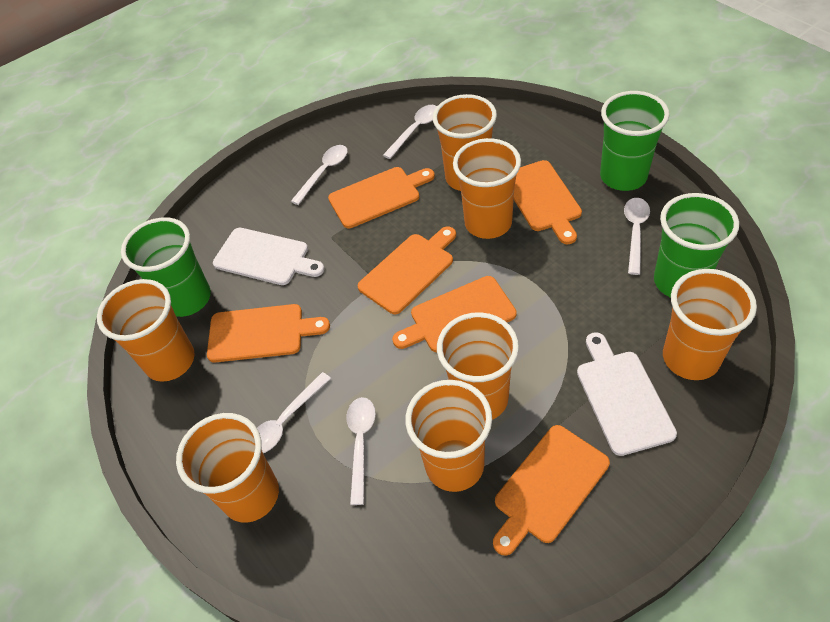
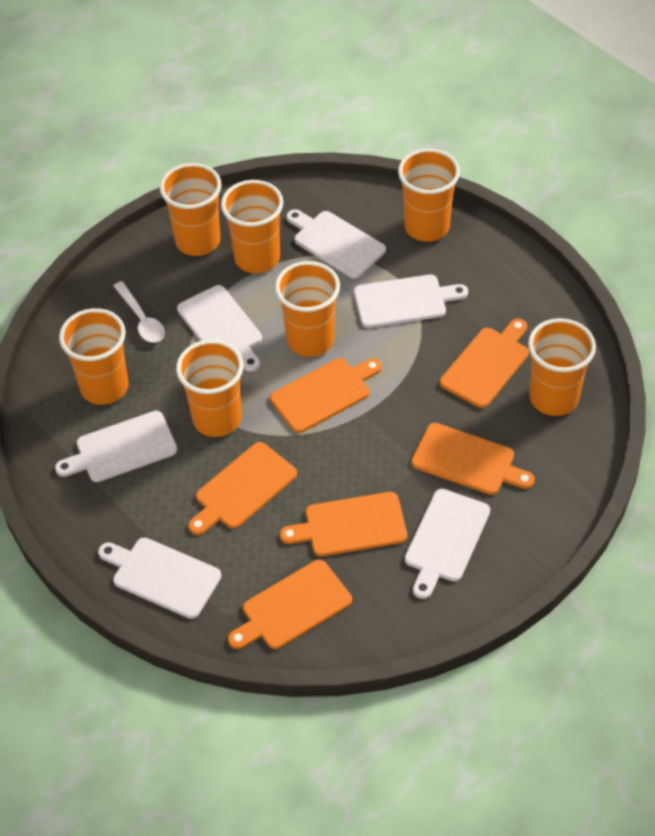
green cup: 3 -> 0
white cutting board: 2 -> 6
white spoon: 5 -> 1

